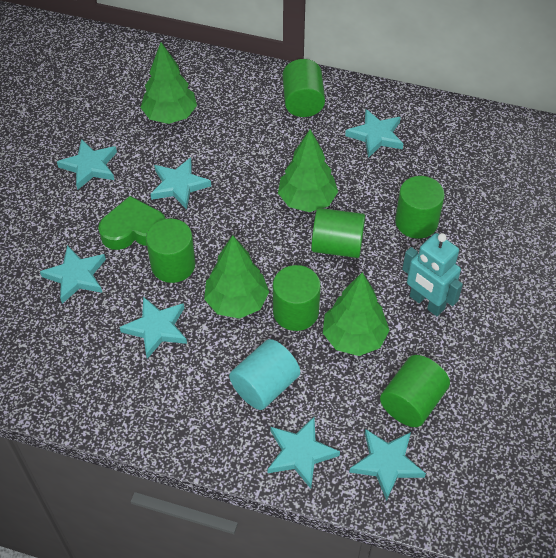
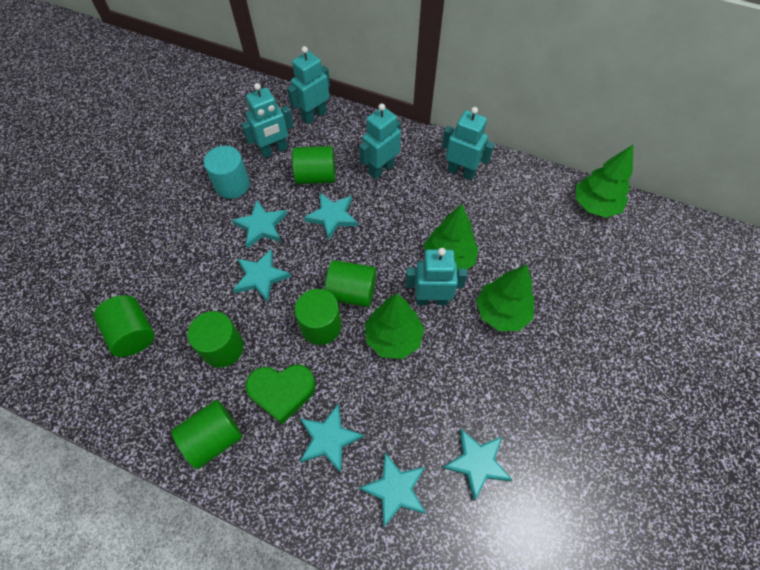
turquoise robot: 1 -> 5
turquoise star: 7 -> 6

